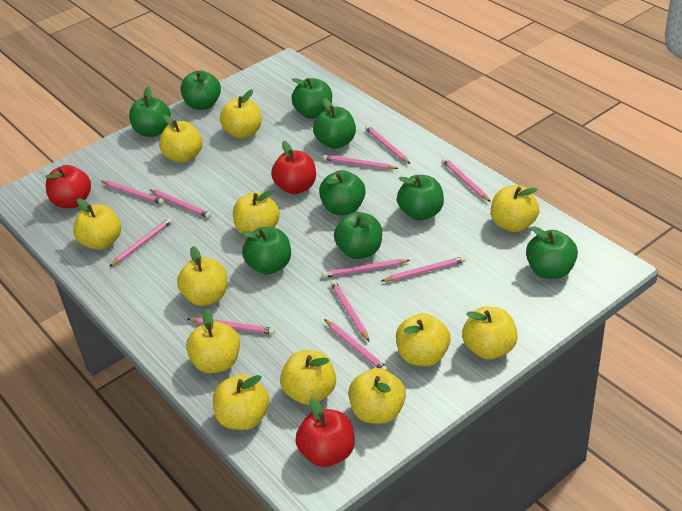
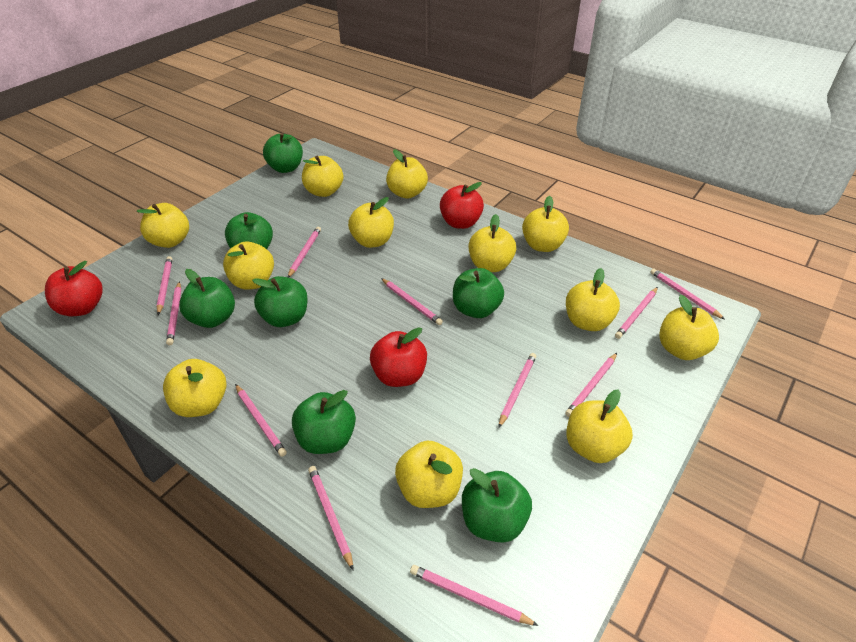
green apple: 9 -> 7

